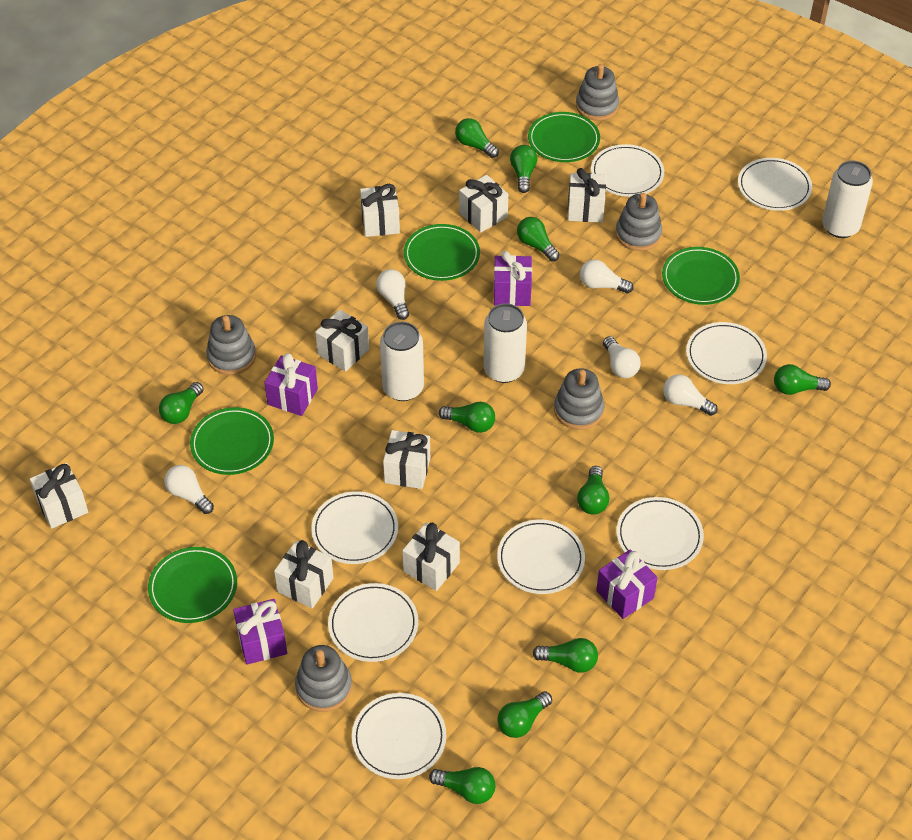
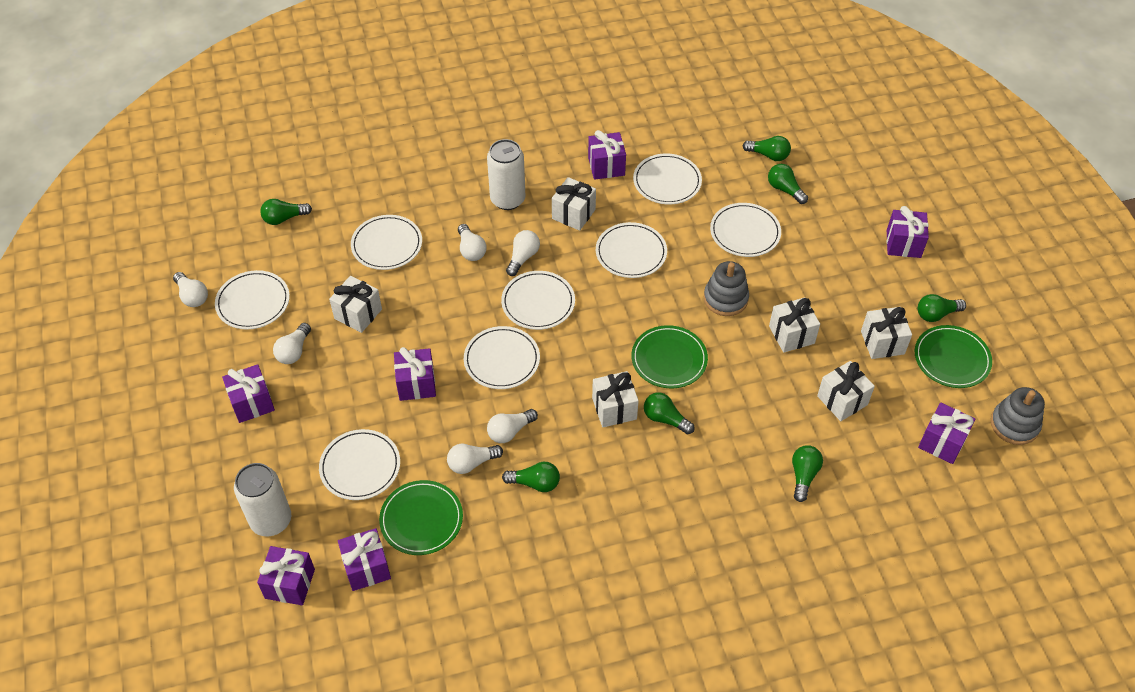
green light bulb: 10 -> 7
green plate: 5 -> 3
grey stacking toy: 5 -> 2
purple gift: 4 -> 7
white can: 3 -> 2
white gift: 8 -> 6
white light bulb: 5 -> 6

